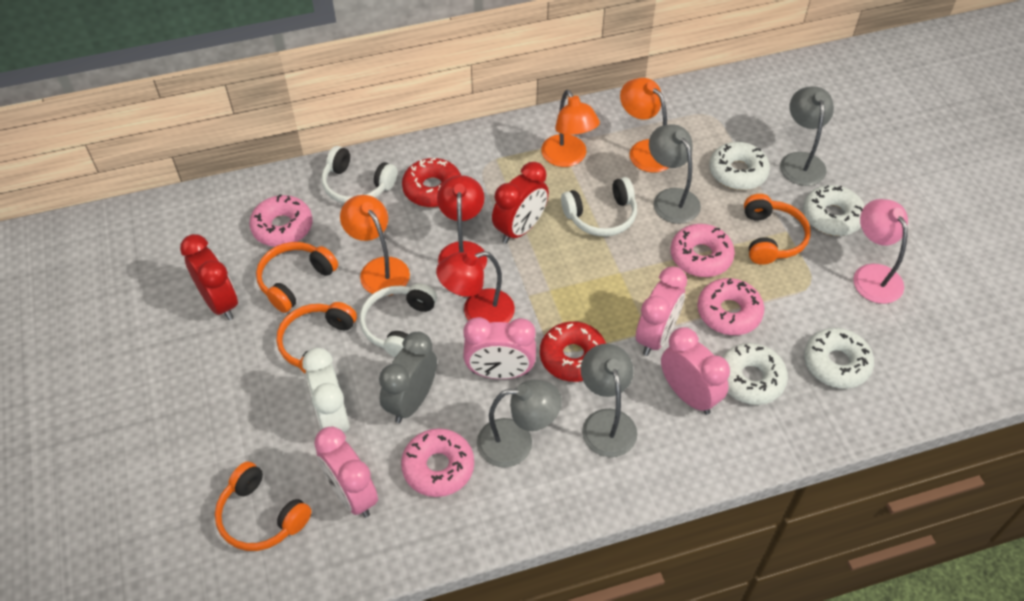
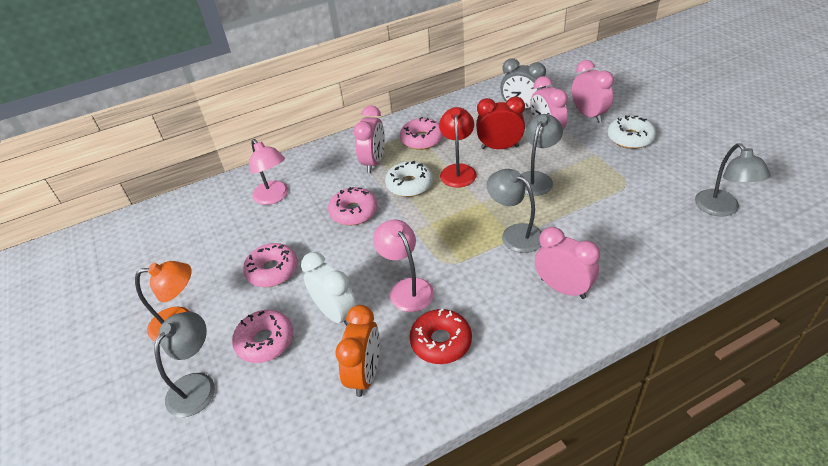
orange clock: 0 -> 1
orange headphones: 4 -> 0
orange lamp: 3 -> 1
pink lamp: 1 -> 2
red clock: 2 -> 1
red donut: 2 -> 1
red lamp: 2 -> 1
white donut: 4 -> 2
white headphones: 3 -> 0

